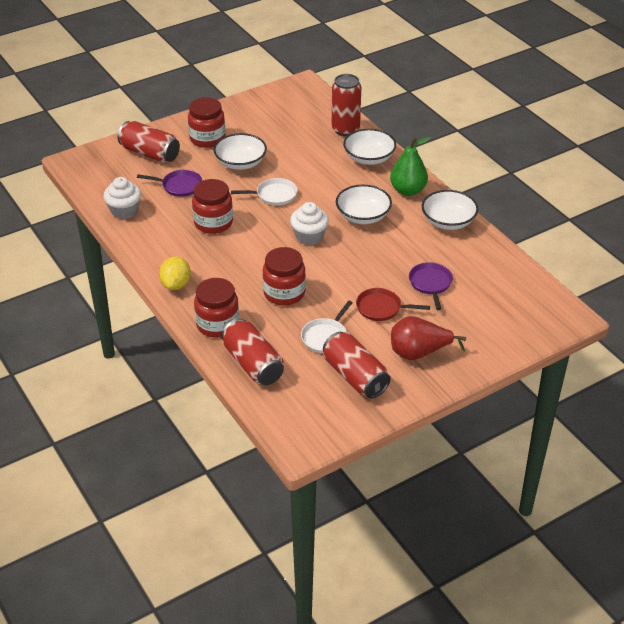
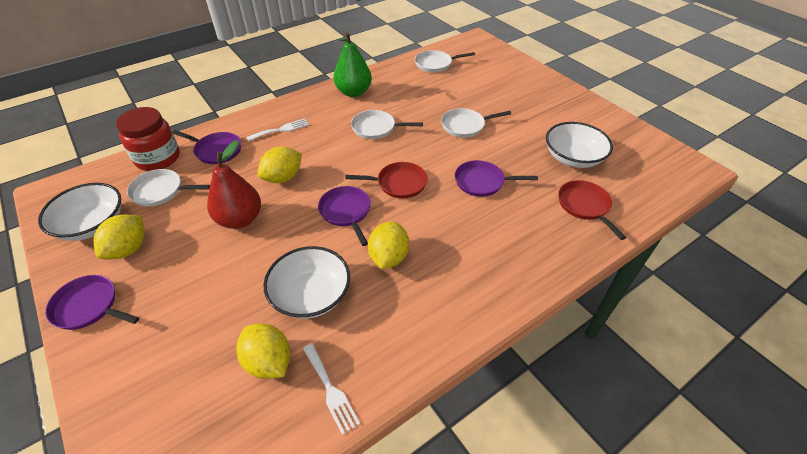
purple pan: 2 -> 4
red can: 4 -> 0
red jar: 4 -> 1
red pan: 1 -> 2
white bowl: 4 -> 3
white cupcake: 2 -> 0
white fork: 0 -> 2
white pan: 2 -> 4
yellow lemon: 1 -> 4

